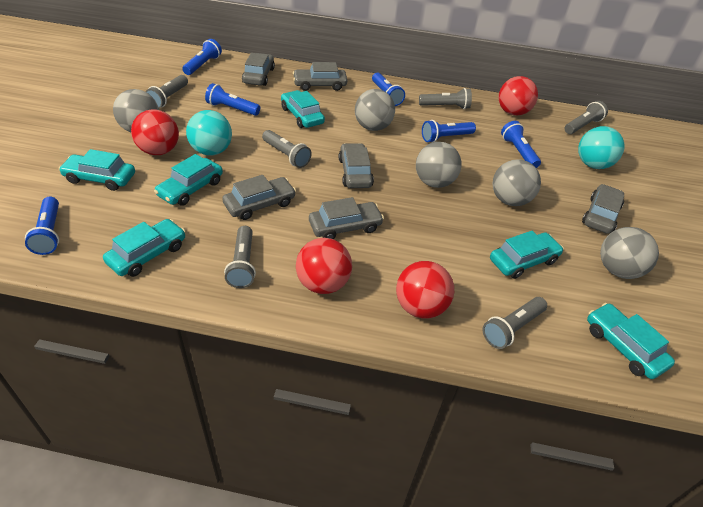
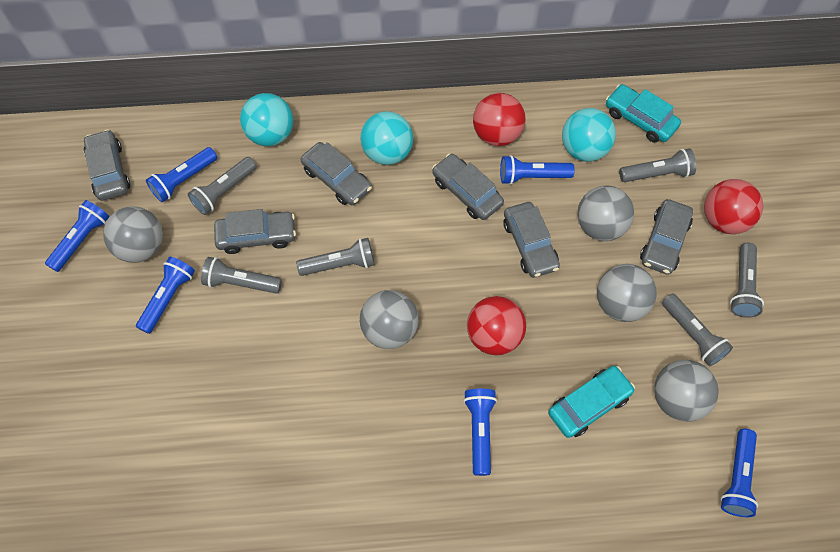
red ball: 4 -> 3
turquoise ball: 2 -> 3
turquoise car: 6 -> 2

